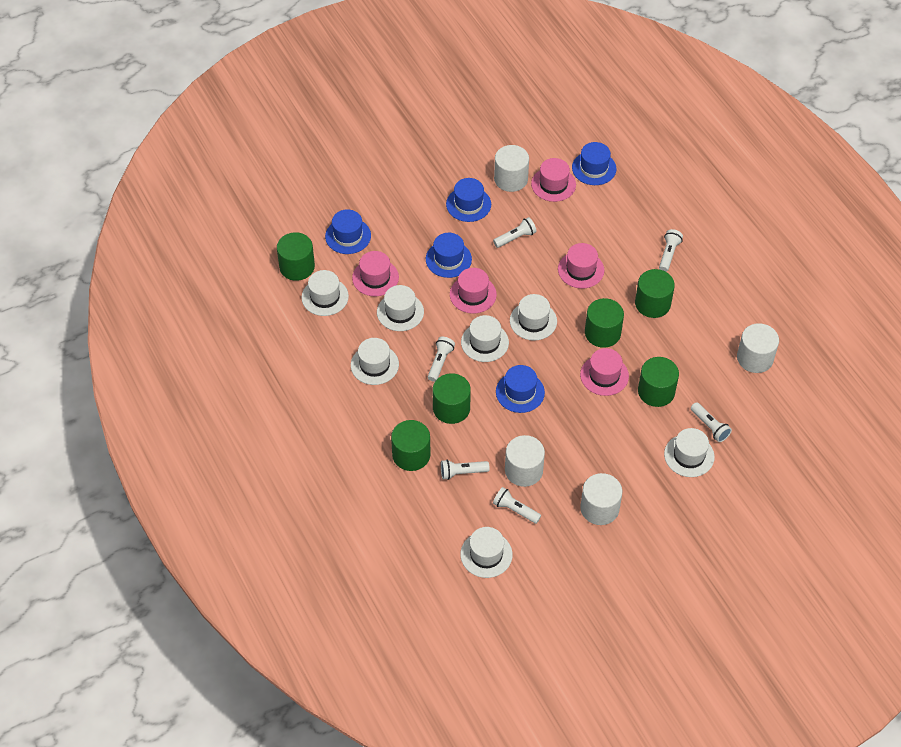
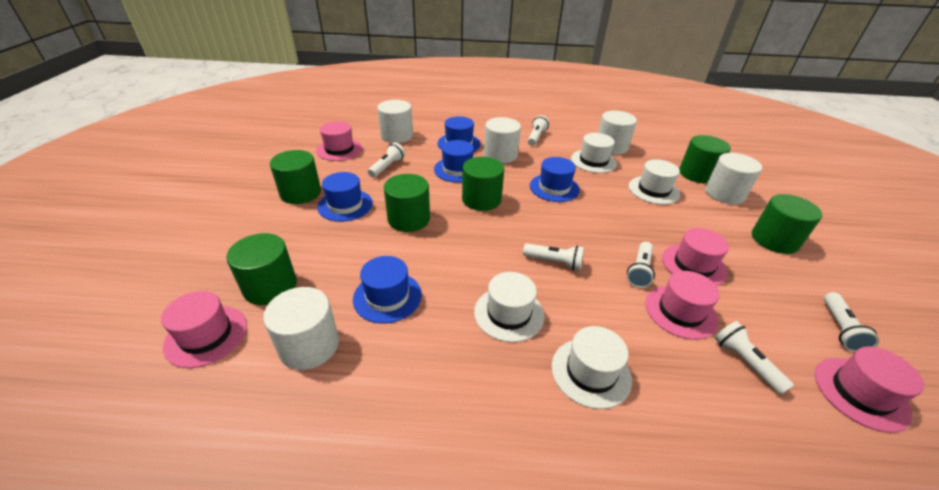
white cylinder: 4 -> 5
white hat: 7 -> 4

